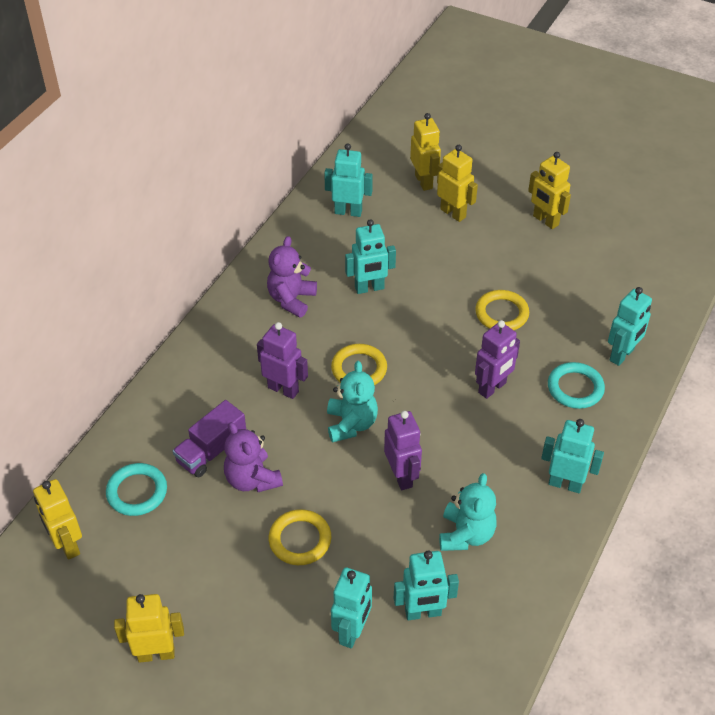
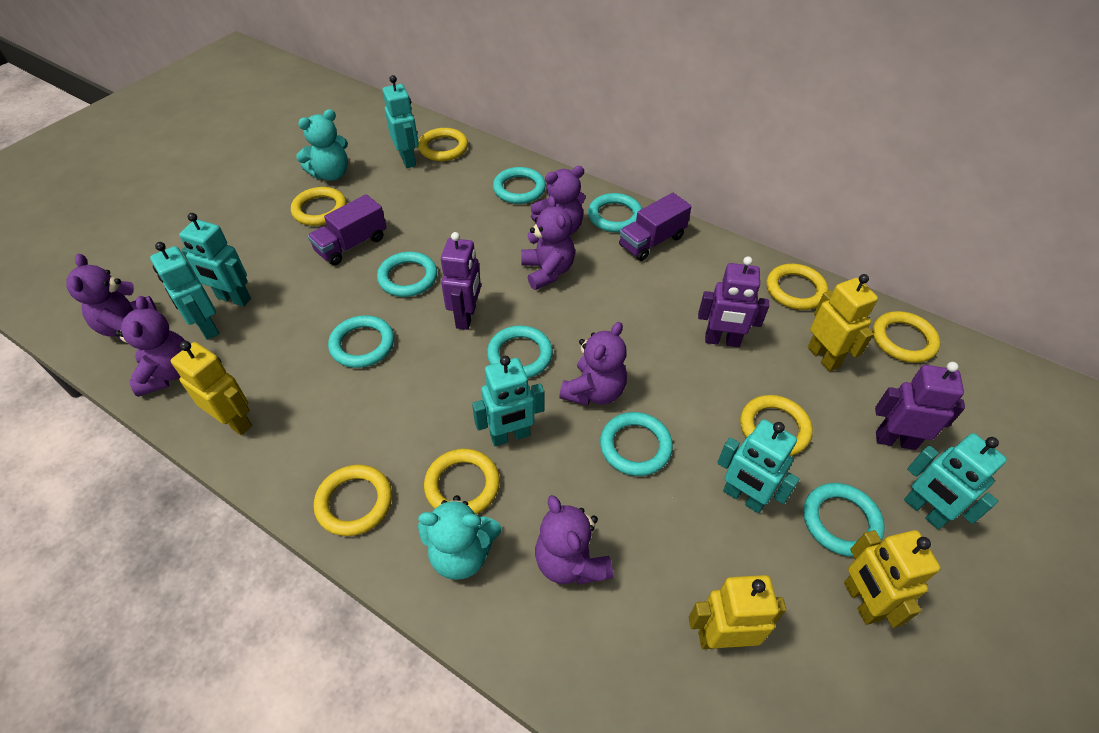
purple teddy bear: 2 -> 6
purple truck: 1 -> 2
turquoise ring: 2 -> 7
yellow ring: 3 -> 7
yellow robot: 5 -> 4

